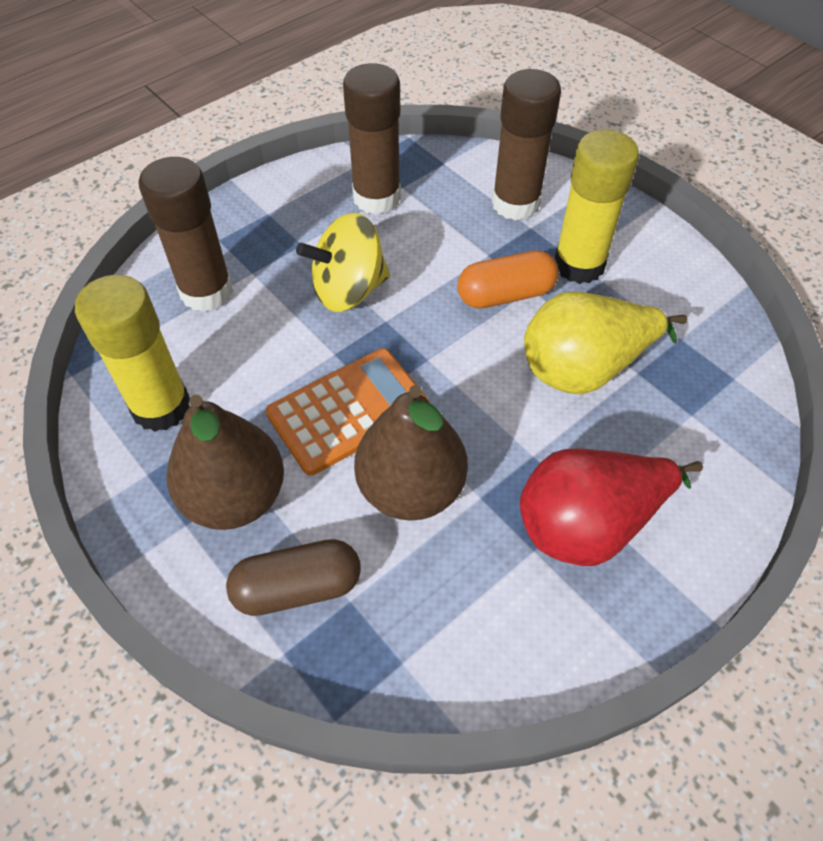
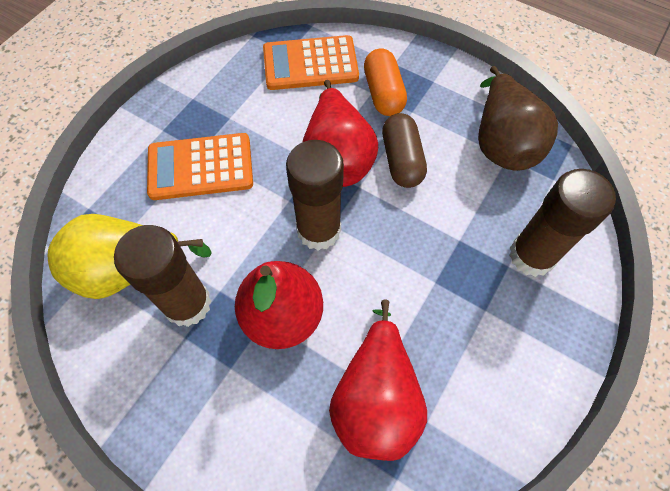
brown pear: 2 -> 1
orange calculator: 1 -> 2
red pear: 1 -> 3
yellow glue stick: 2 -> 0
yellow spinning top: 1 -> 0

